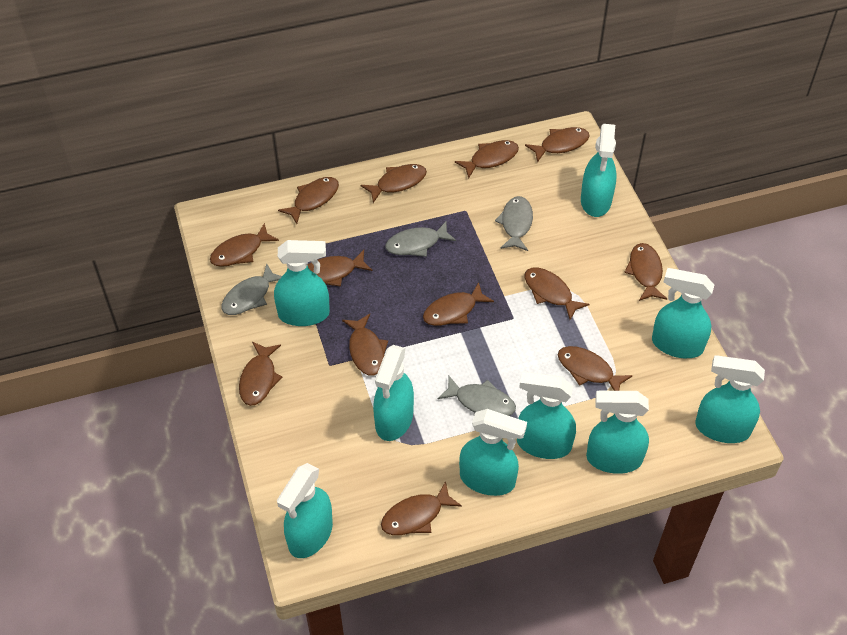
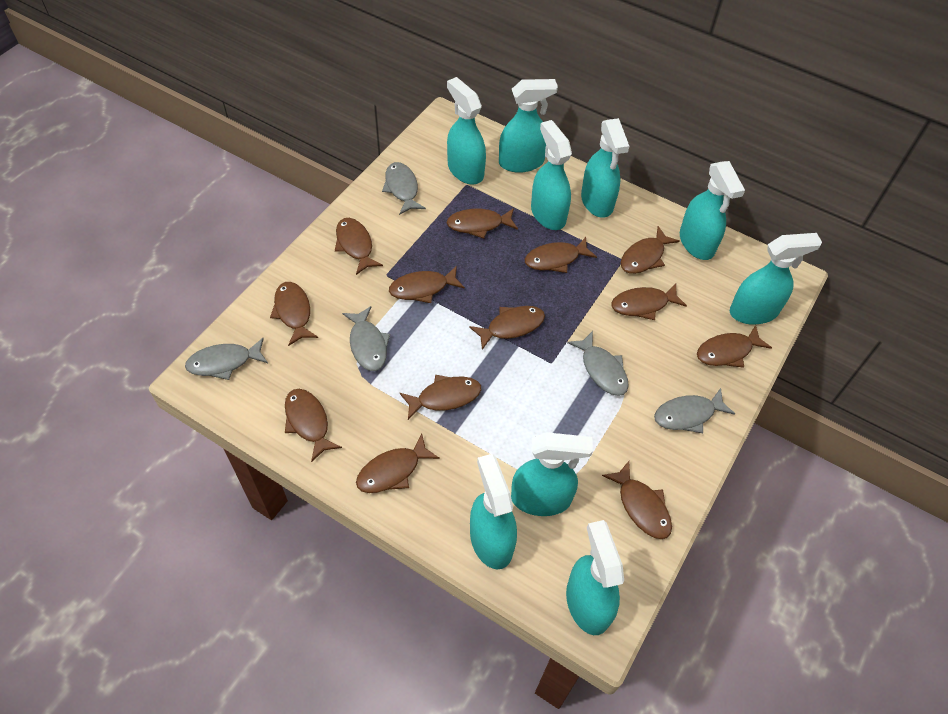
grey fish: 4 -> 5

